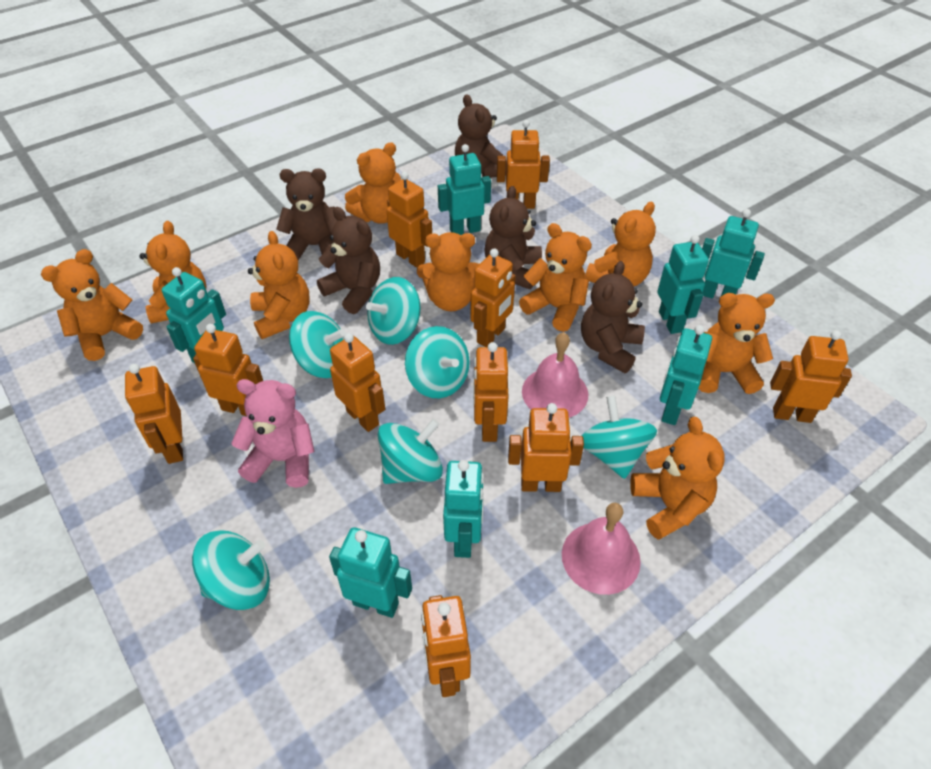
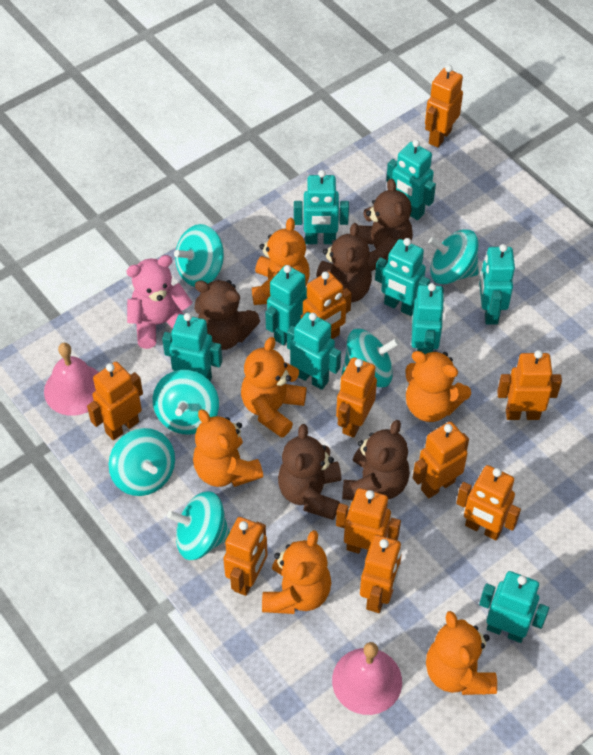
orange teddy bear: 9 -> 6
turquoise robot: 7 -> 9

